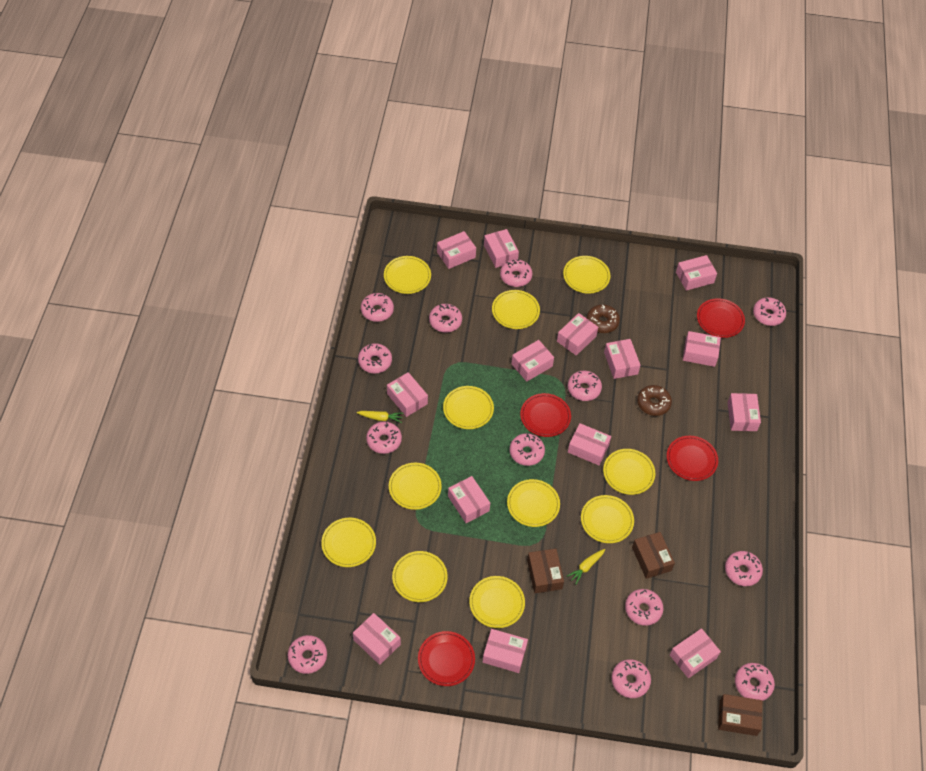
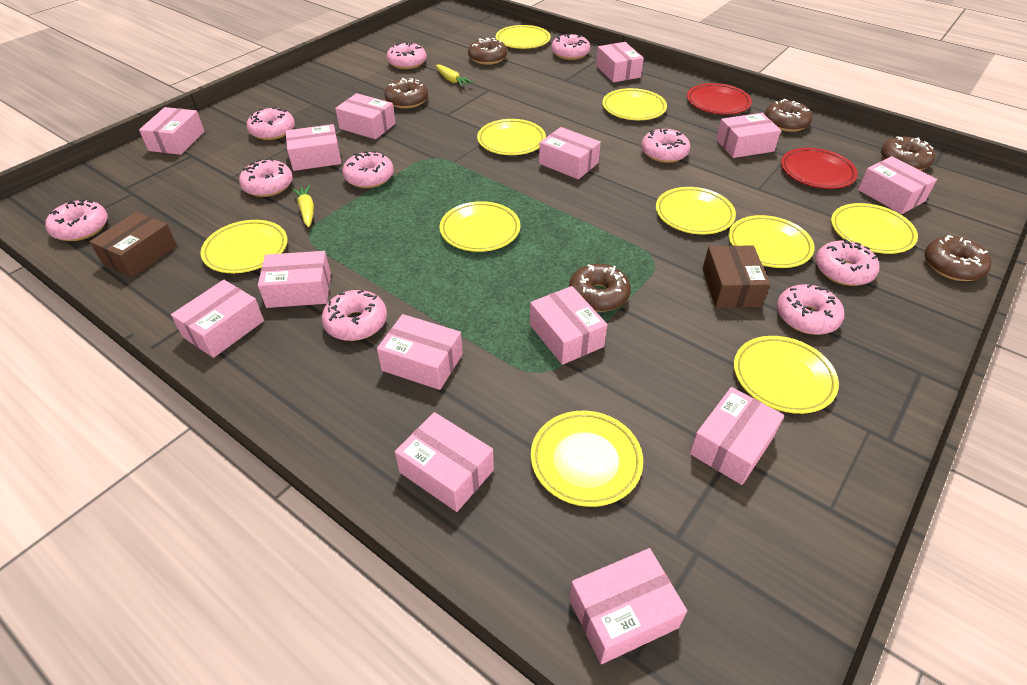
brown box: 3 -> 2
brown donut: 2 -> 6
pink donut: 13 -> 10
red plate: 4 -> 2
yellow plate: 11 -> 10

